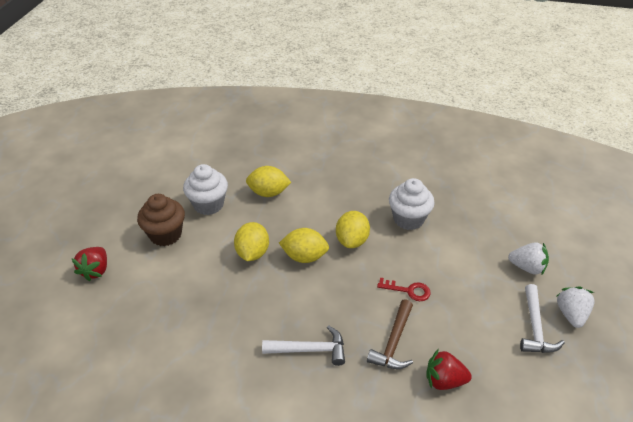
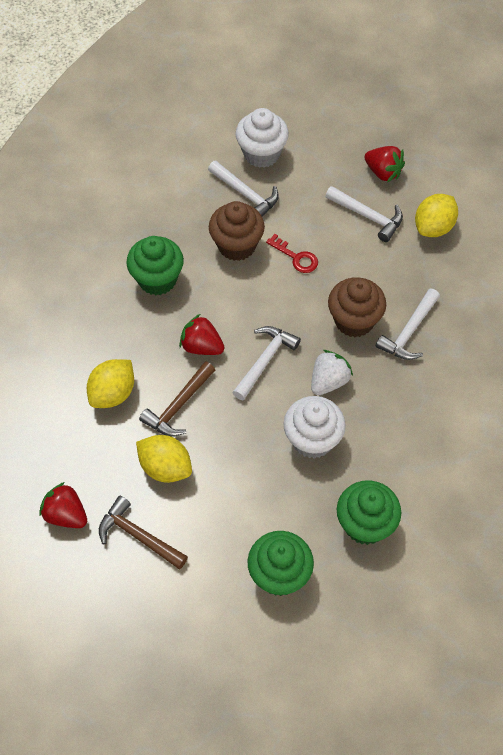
brown cupcake: 1 -> 2
brown hammer: 1 -> 2
green cupcake: 0 -> 3
red strawberry: 2 -> 3
white hammer: 2 -> 4
white strawberry: 2 -> 1
yellow lemon: 4 -> 3

